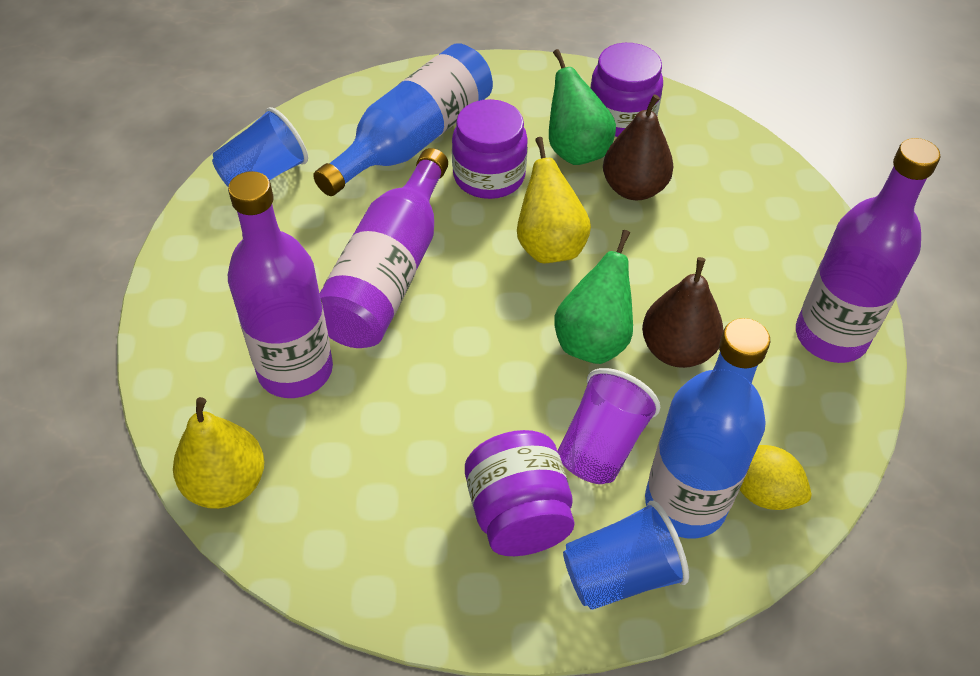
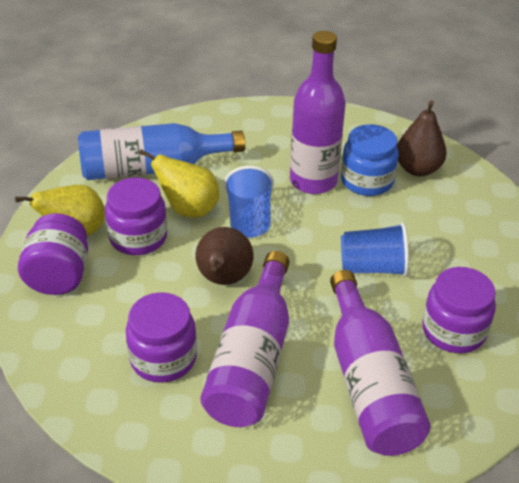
blue bottle: 2 -> 1
blue jar: 0 -> 1
green pear: 2 -> 0
purple cup: 1 -> 0
purple jar: 3 -> 4
yellow lemon: 1 -> 0

